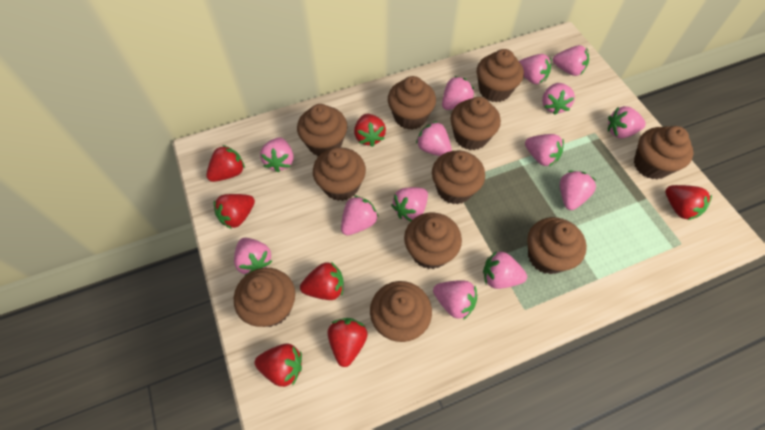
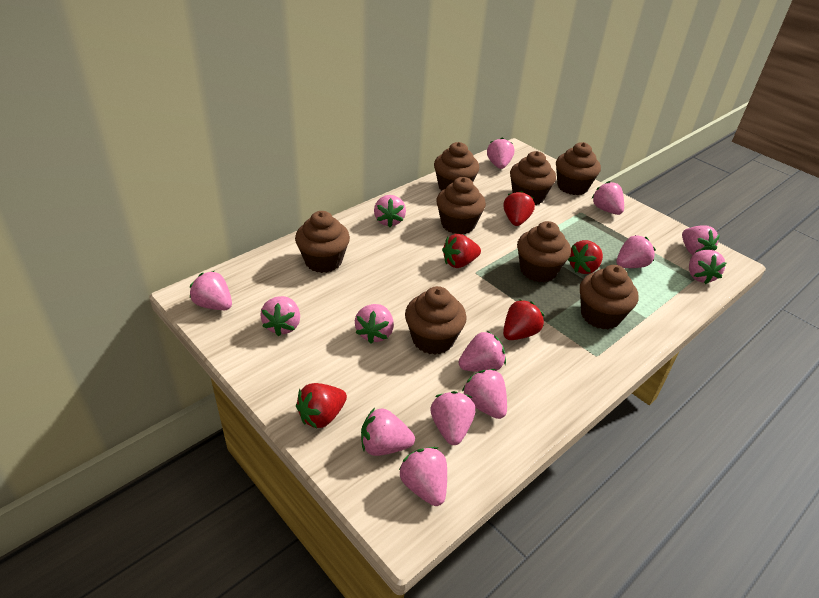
brown cupcake: 11 -> 8
red strawberry: 7 -> 5

